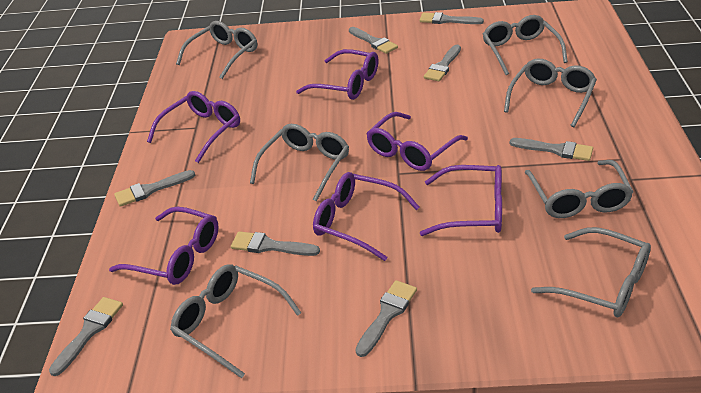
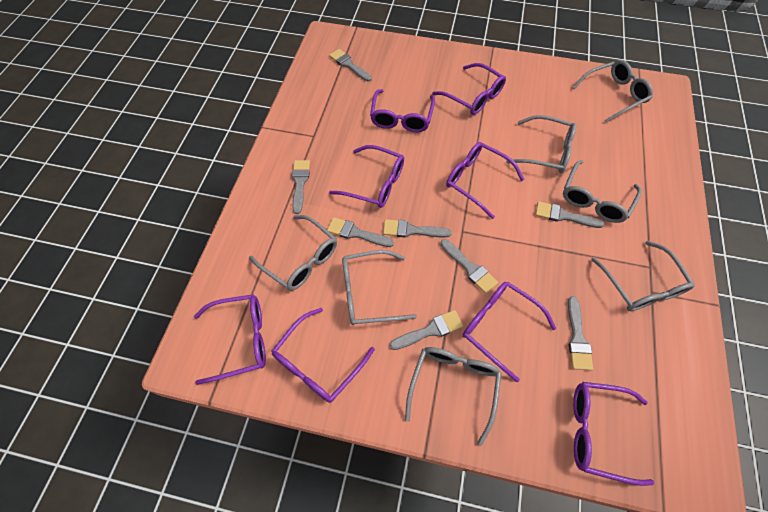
purple glasses: 6 -> 8

